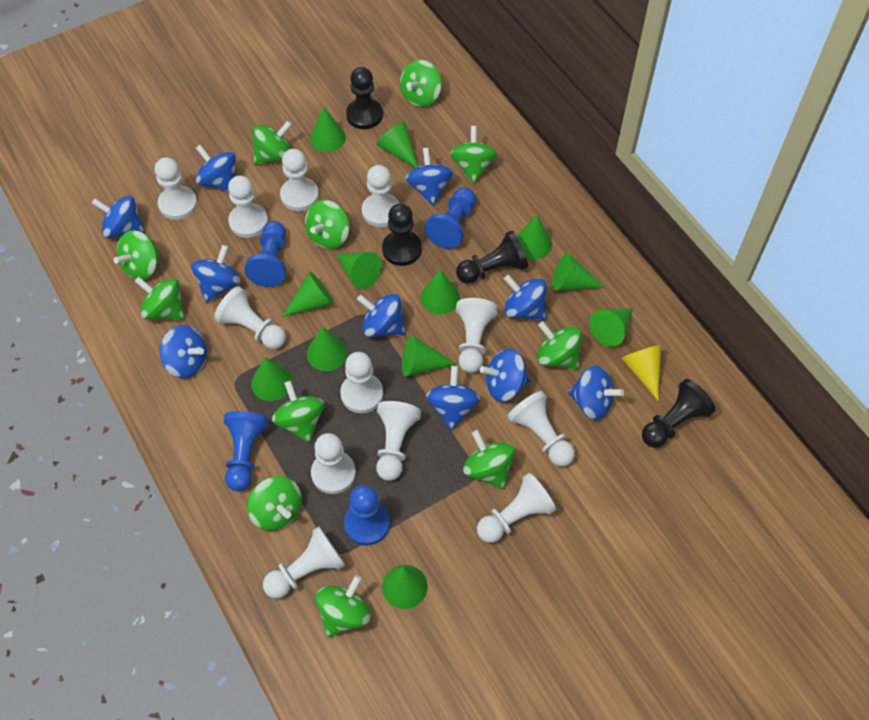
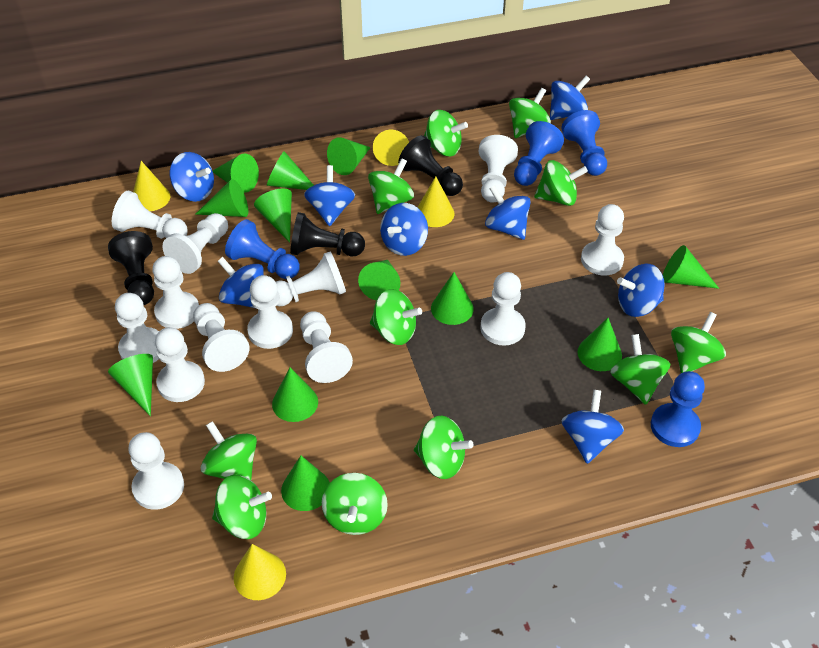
black pawn: 4 -> 3
blue spinning top: 10 -> 8
white pawn: 12 -> 13
yellow cone: 1 -> 4

